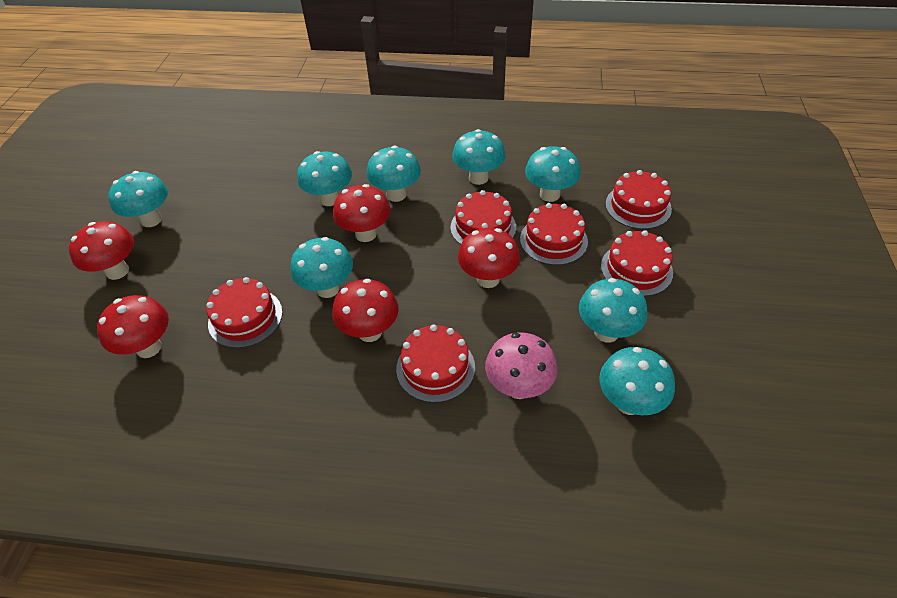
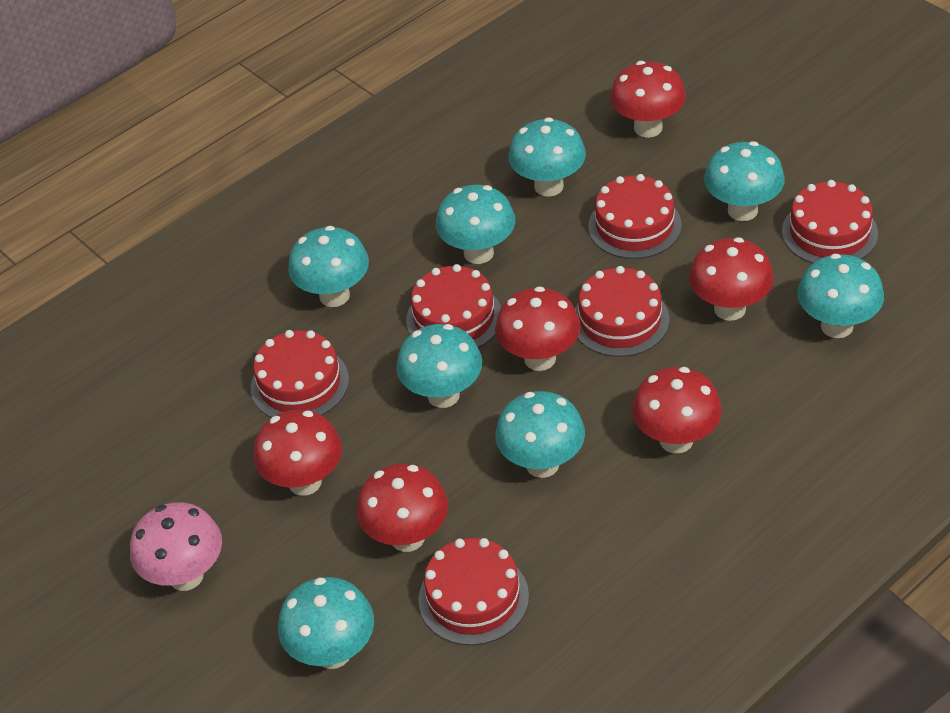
red mushroom: 5 -> 6

